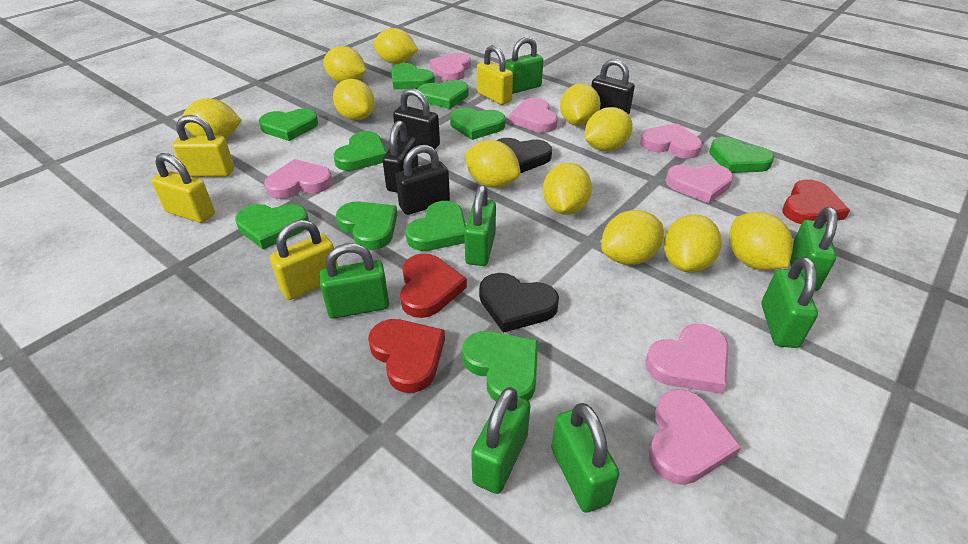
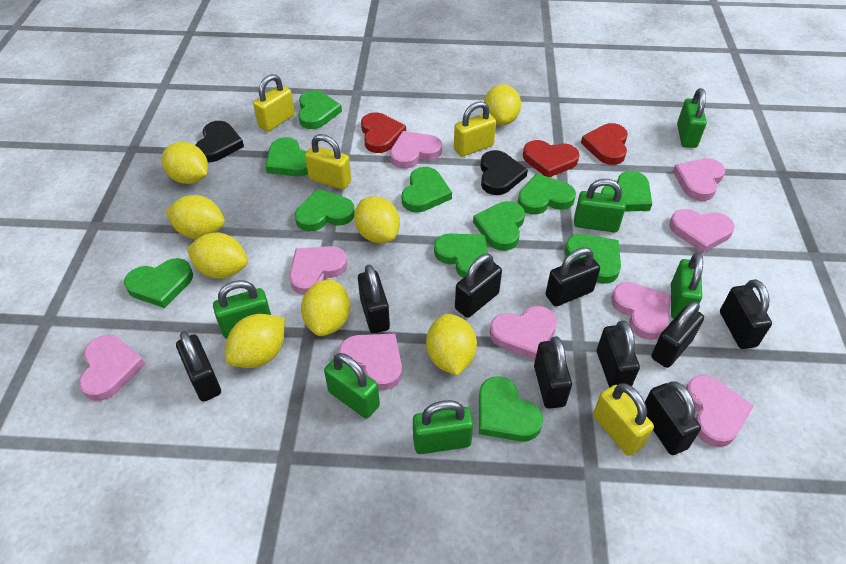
black padlock: 4 -> 9
green heart: 10 -> 11
green padlock: 7 -> 6
pink heart: 7 -> 9
yellow lemon: 11 -> 8

